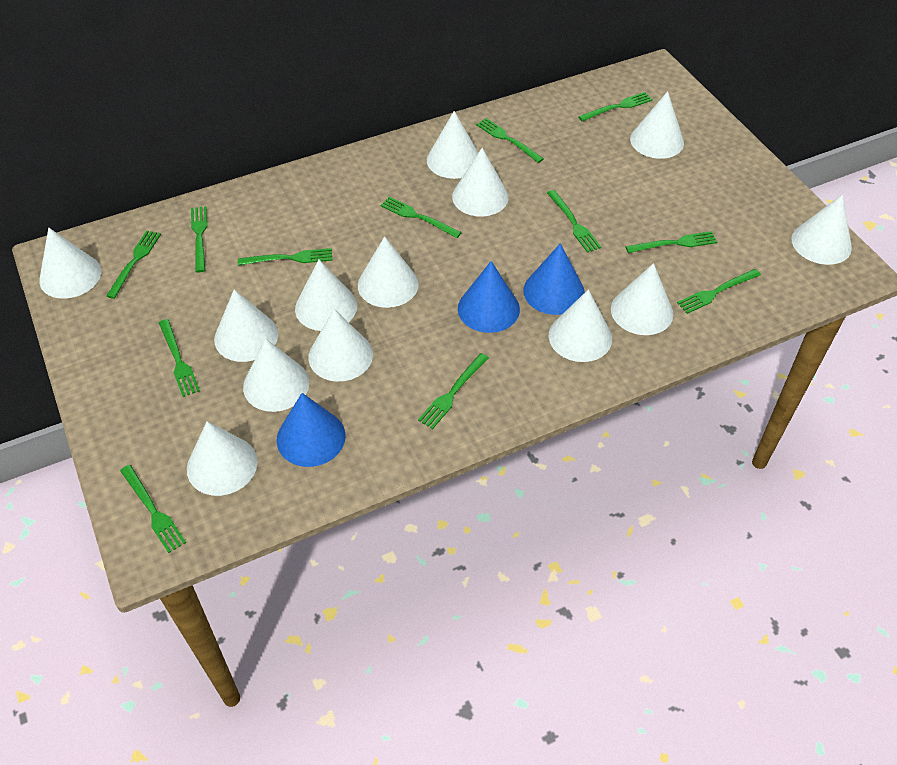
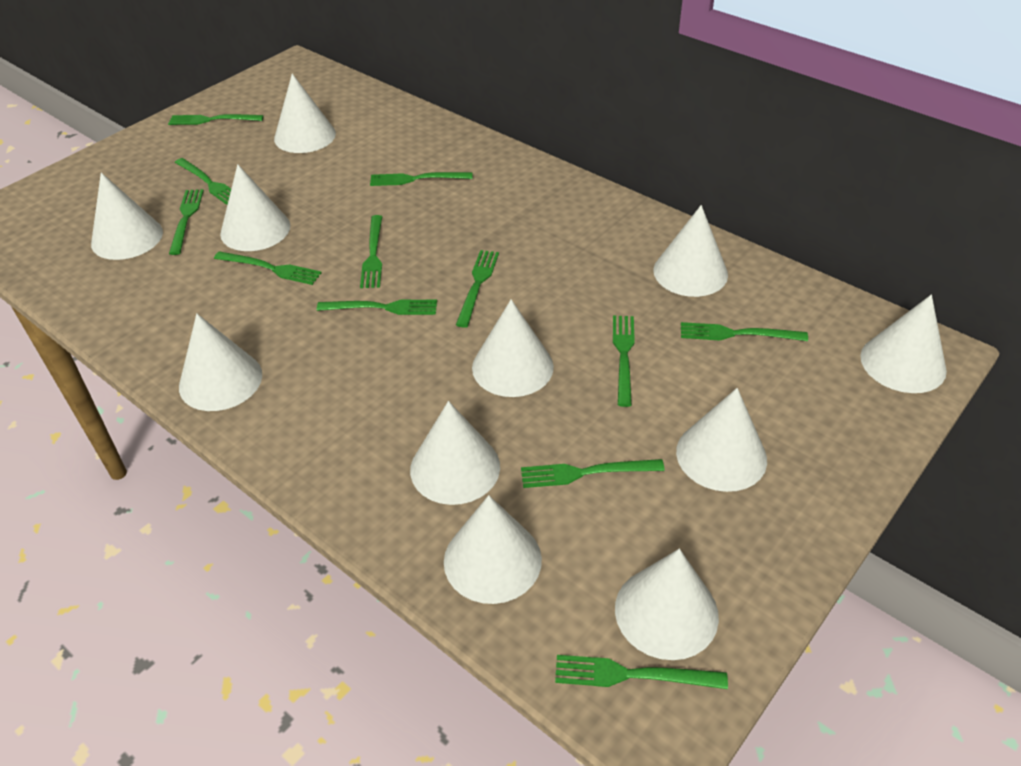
blue cone: 3 -> 0
white cone: 13 -> 11

